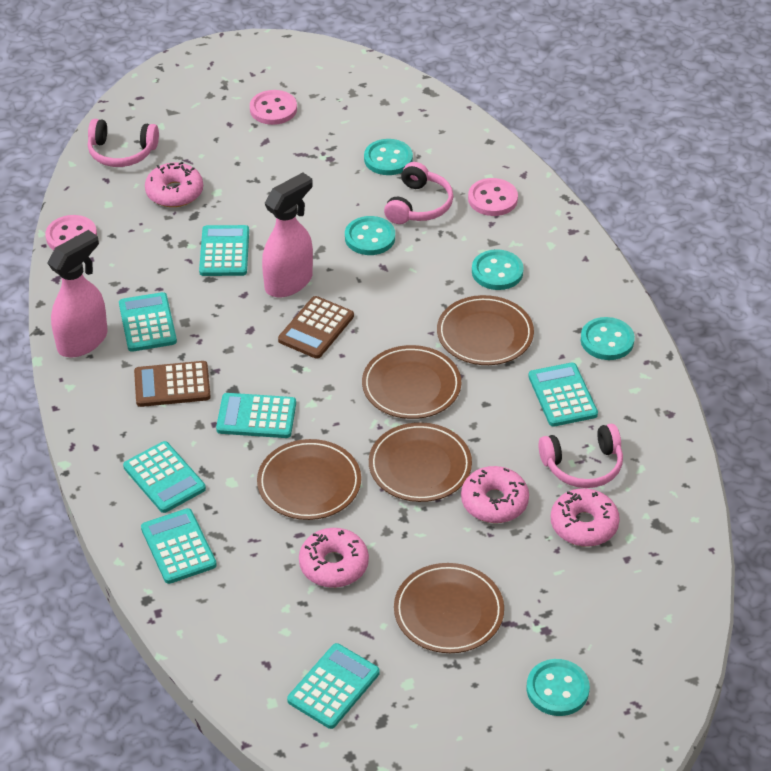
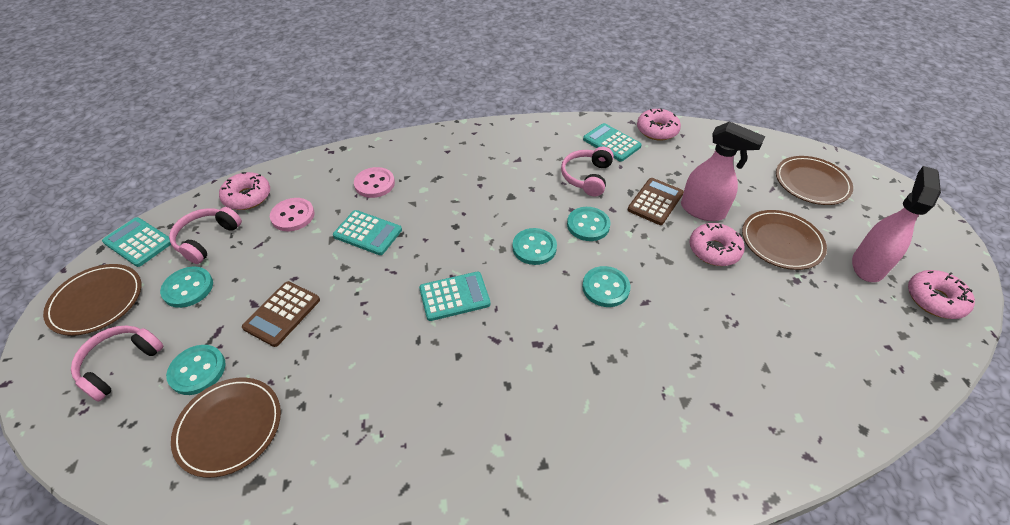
brown plate: 5 -> 4
pink button: 3 -> 2
turquoise calculator: 7 -> 4

